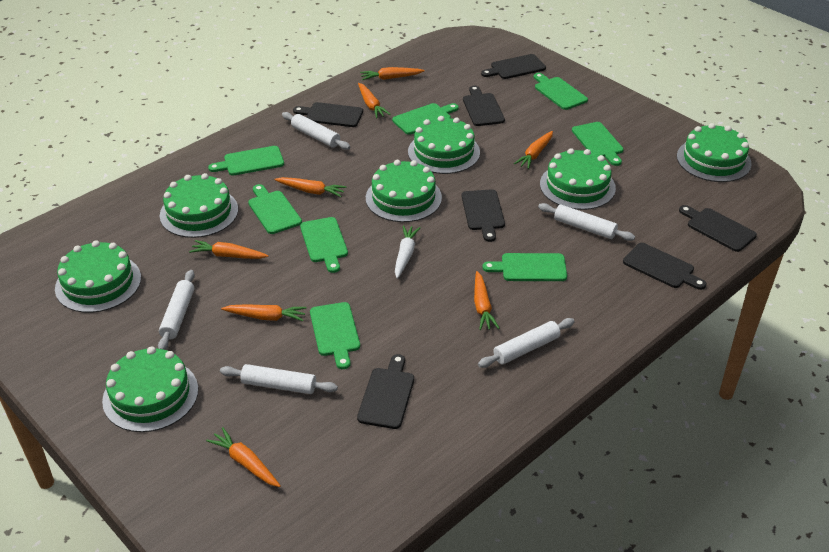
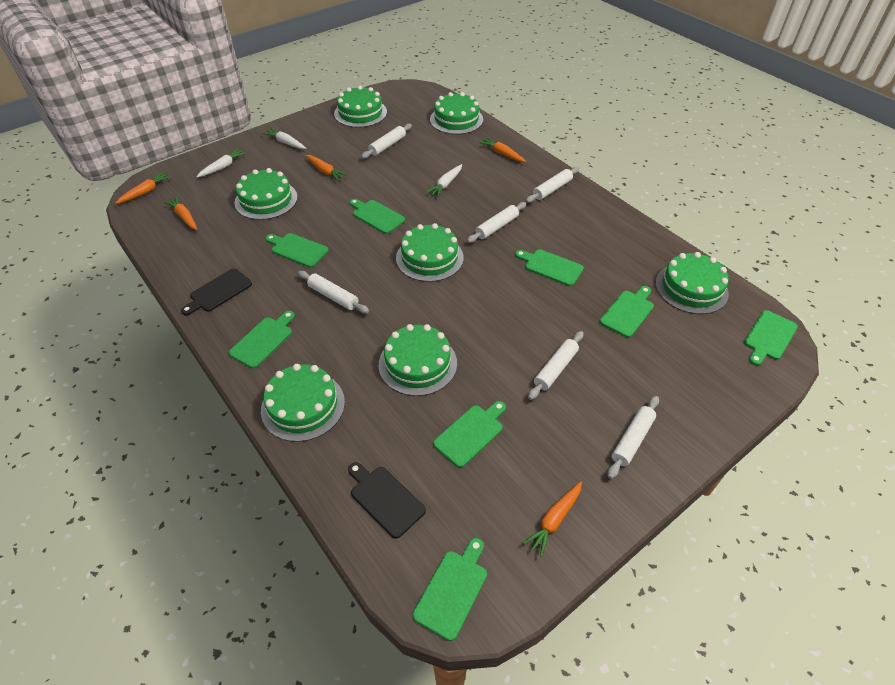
black cutting board: 7 -> 2
orange carrot: 8 -> 5
white carrot: 1 -> 3
white rolling pin: 5 -> 6

